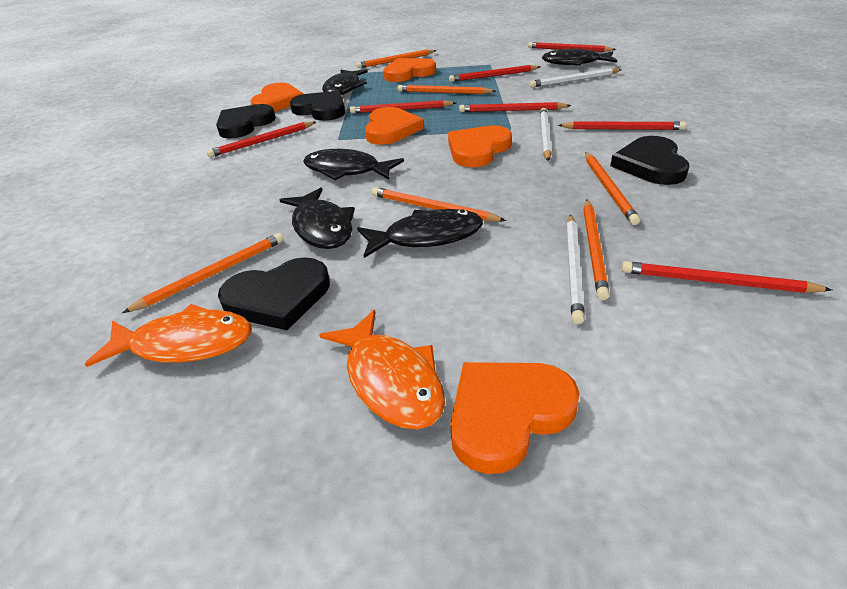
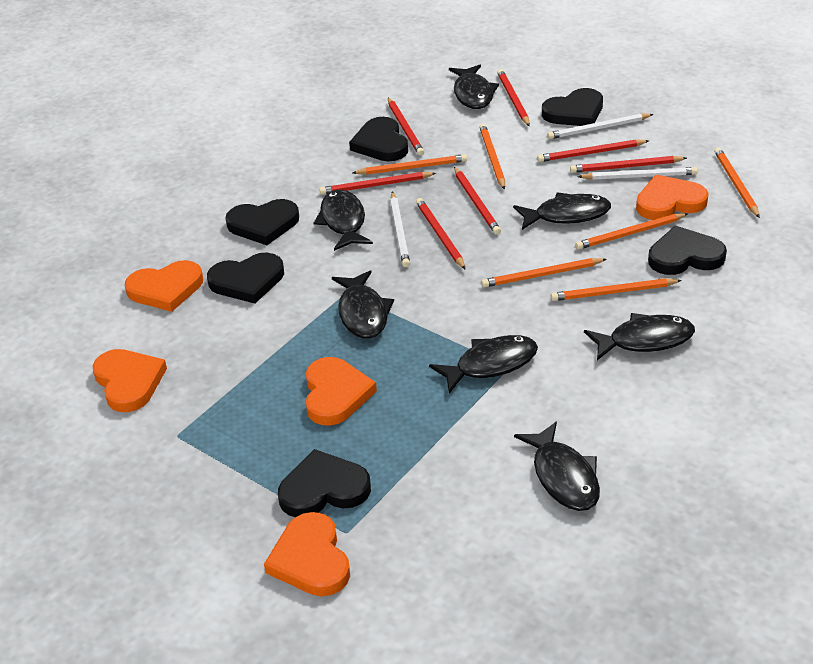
black fish: 5 -> 7
black heart: 4 -> 6
orange fish: 2 -> 0

